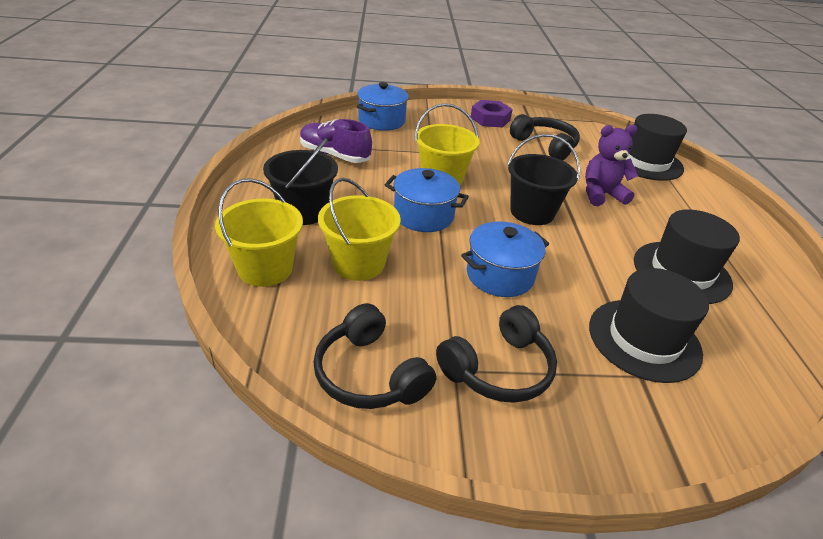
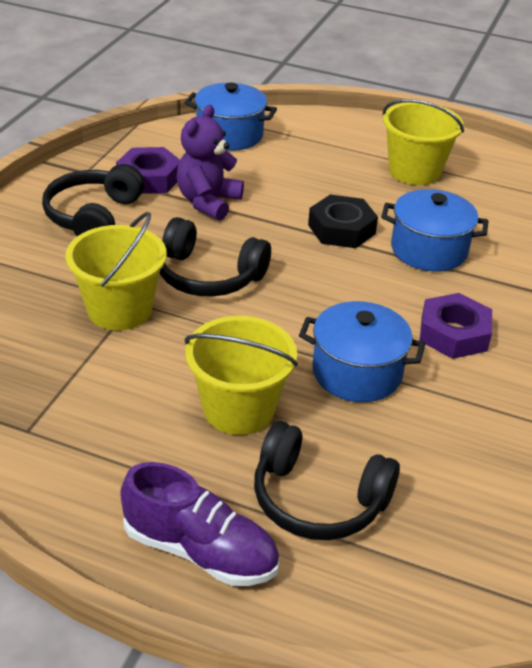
black bucket: 2 -> 0
black hat: 3 -> 0
black nut: 0 -> 1
purple nut: 1 -> 2

